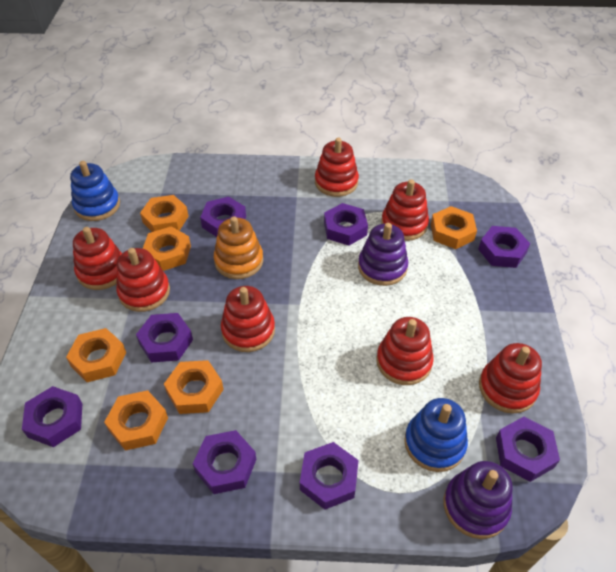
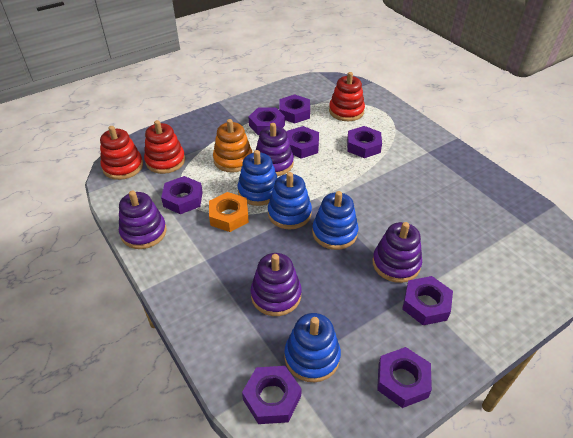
blue stacking toy: 2 -> 4
orange nut: 6 -> 1
purple stacking toy: 2 -> 4
red stacking toy: 7 -> 3

